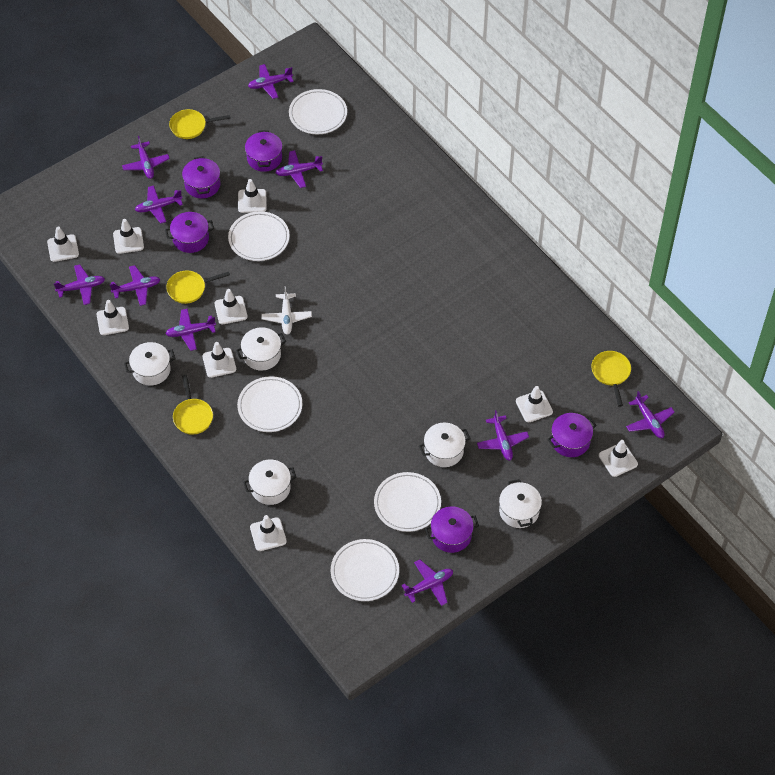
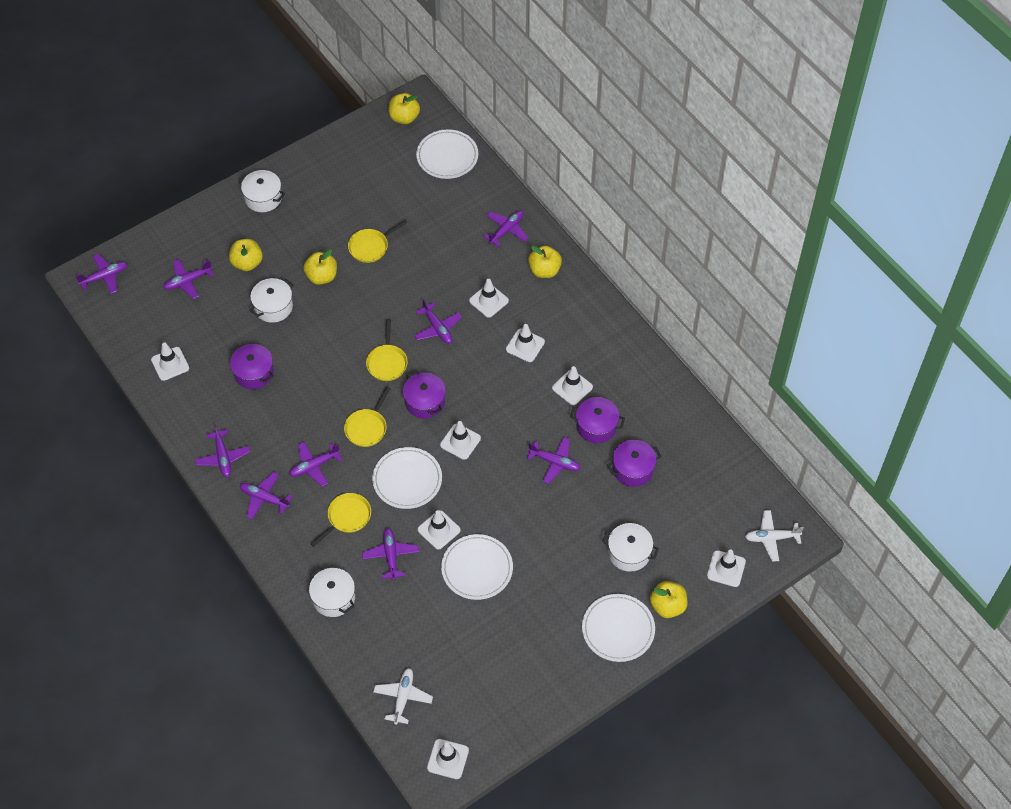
purple plane: 10 -> 9
purple pot: 5 -> 4
white plane: 1 -> 2
white plate: 5 -> 4
white pot: 5 -> 4
white traffic cone: 9 -> 8
yellow apple: 0 -> 5

